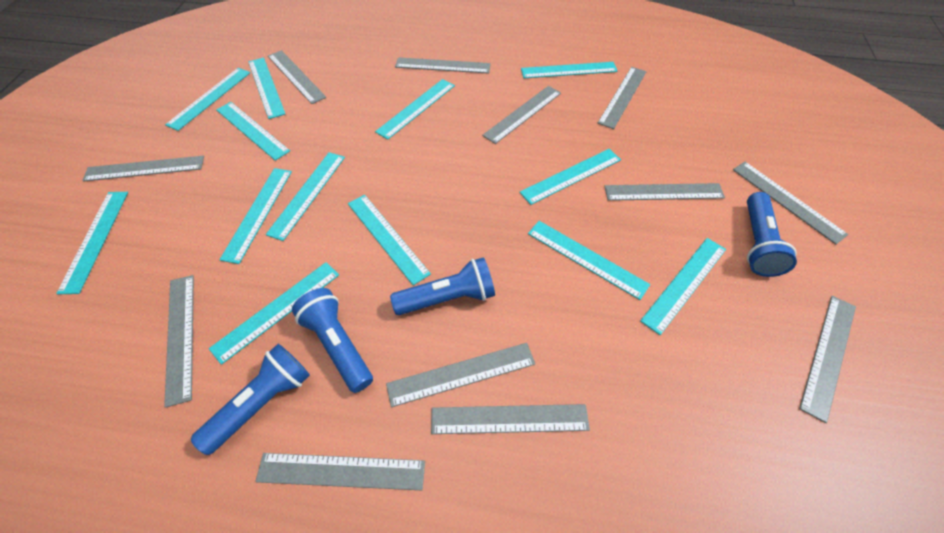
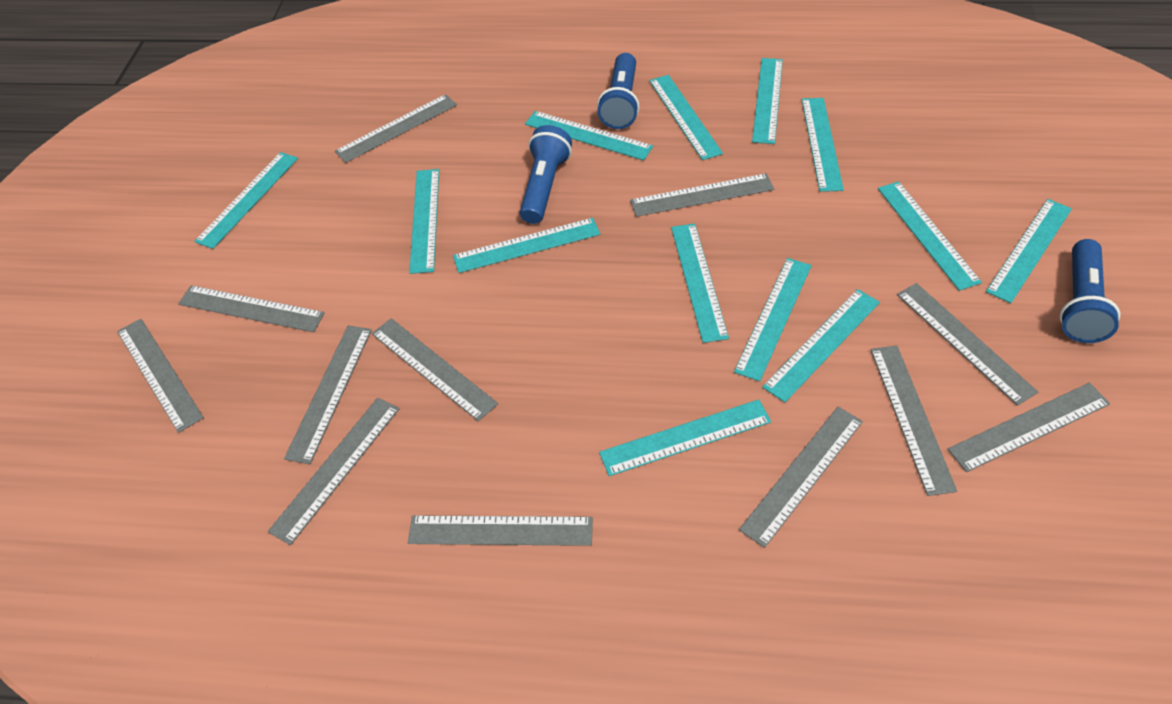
blue flashlight: 4 -> 3

